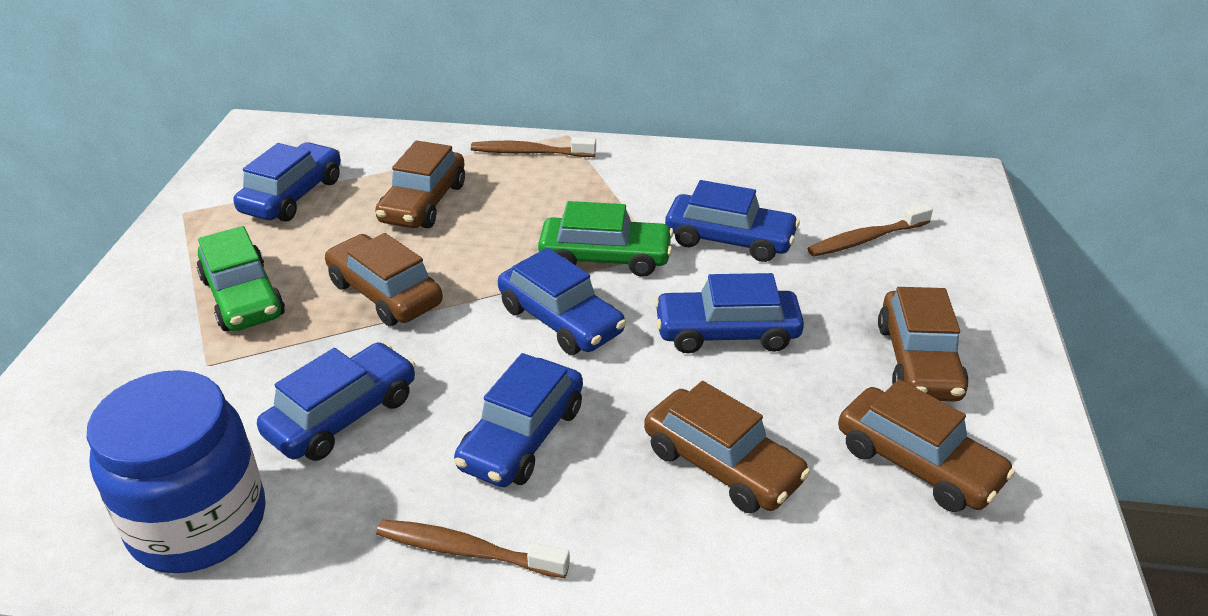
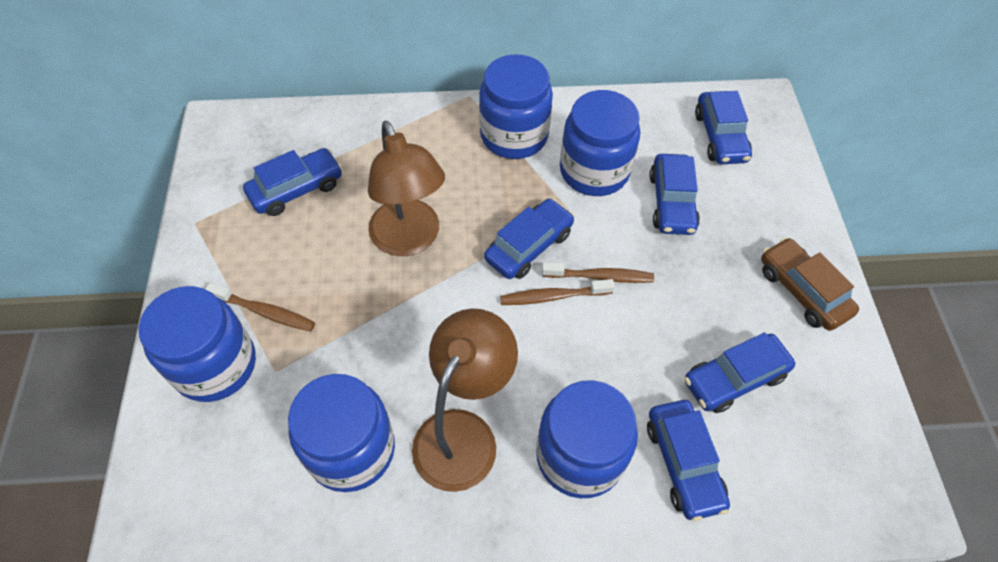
blue jar: 1 -> 5
brown car: 5 -> 1
brown lamp: 0 -> 2
green car: 2 -> 0

